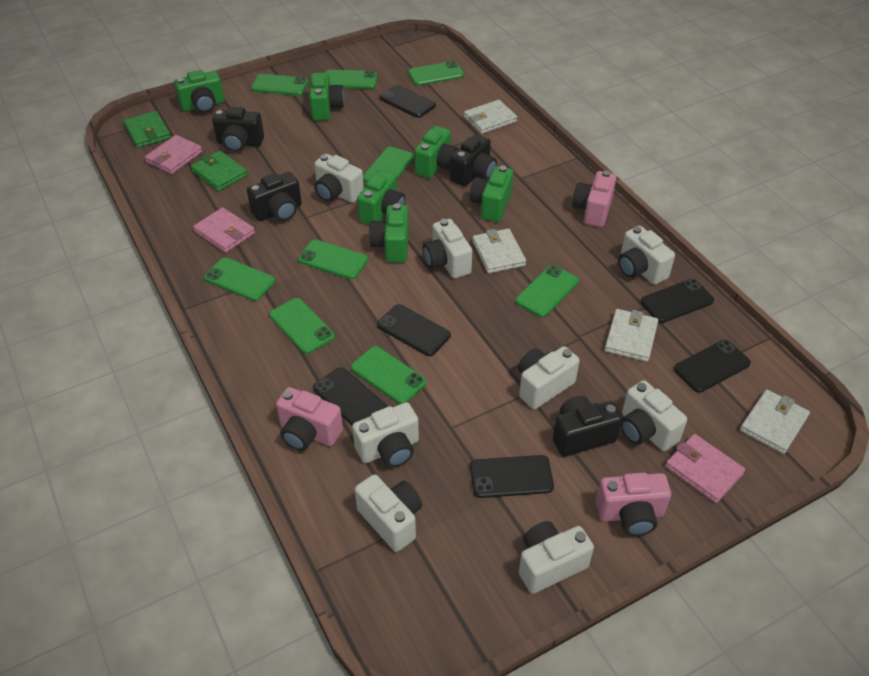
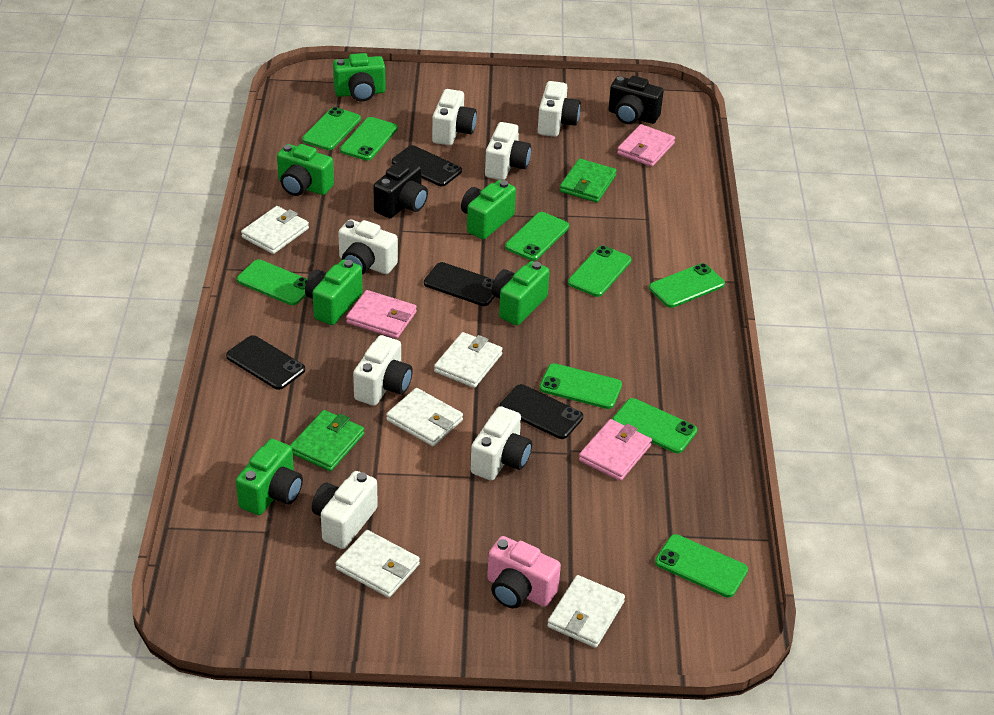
black camera: 4 -> 2
black phone: 6 -> 4
pink camera: 3 -> 1
white camera: 8 -> 7
white wallet: 4 -> 5

